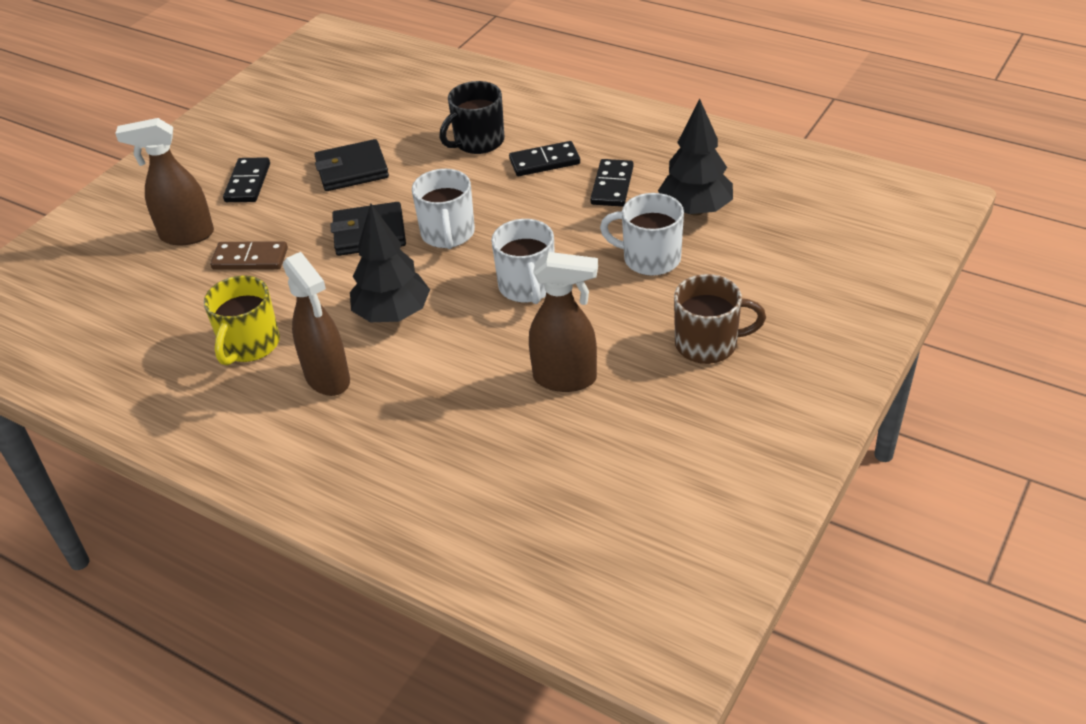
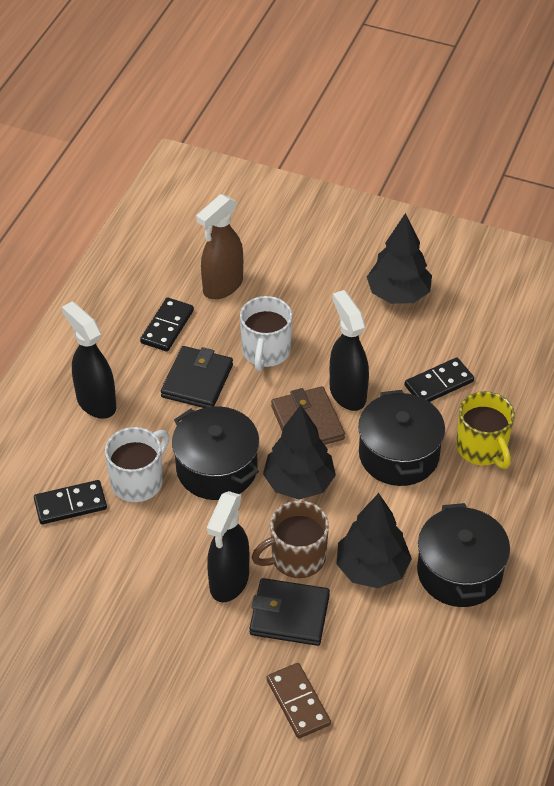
black mug: 1 -> 0
black pot: 0 -> 3
black spray bottle: 0 -> 3
black tree: 2 -> 3
brown spray bottle: 3 -> 1
brown wallet: 0 -> 1
white mug: 3 -> 2

